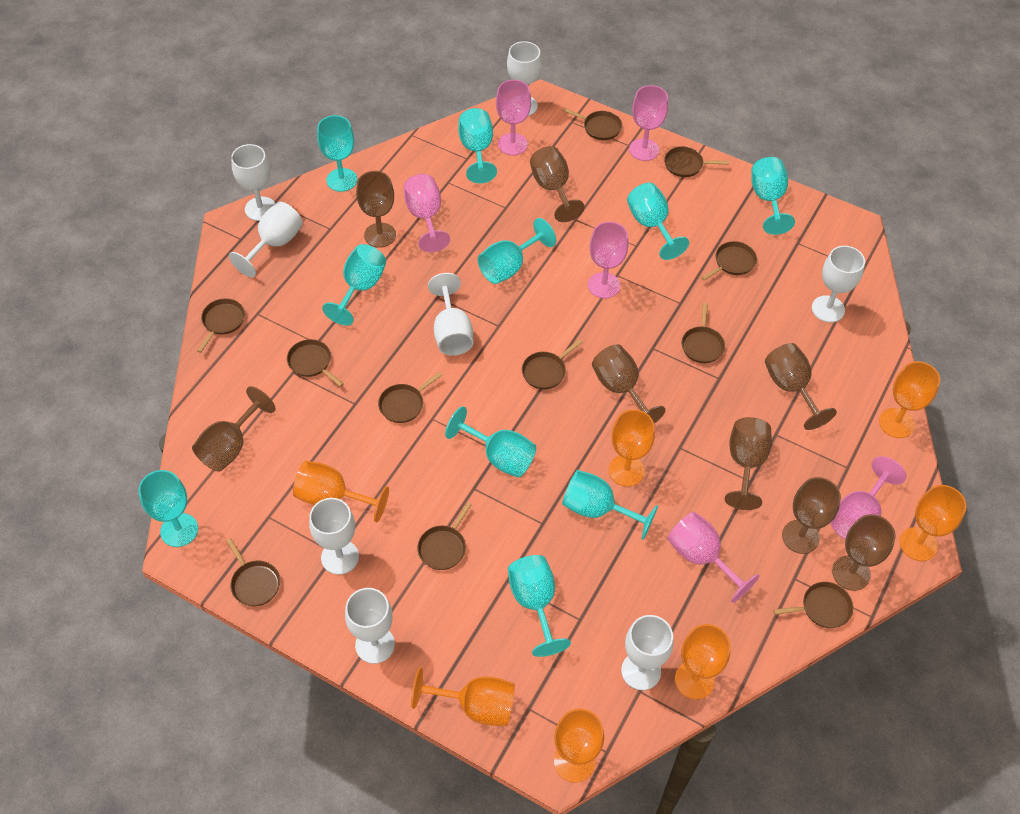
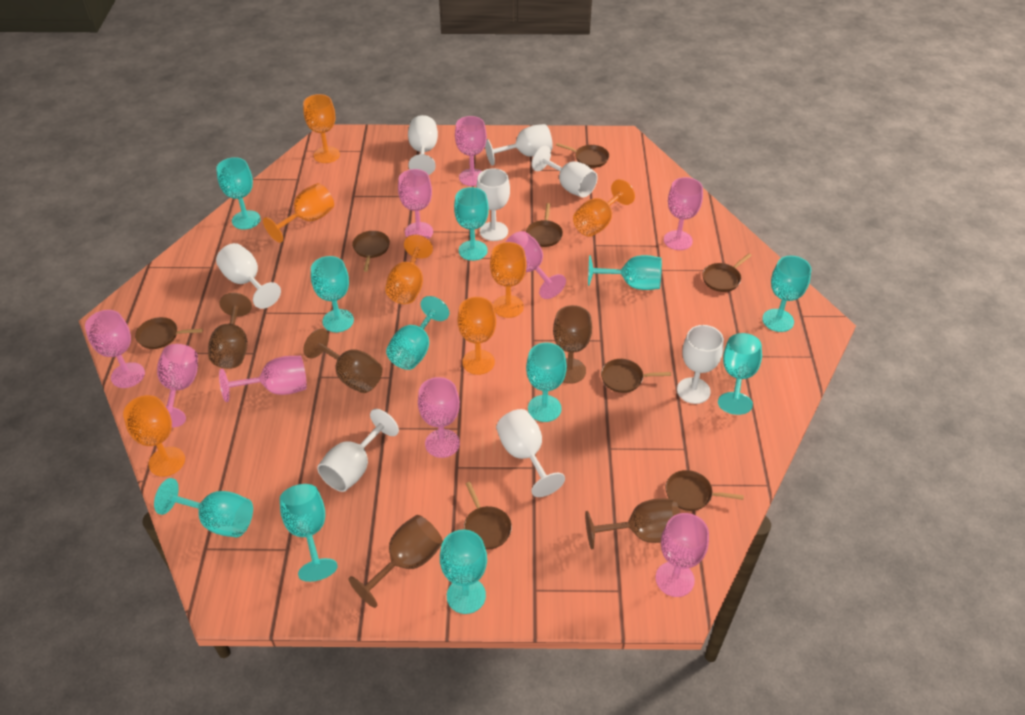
brown goblet: 8 -> 5
brown pan: 11 -> 8
pink goblet: 6 -> 9
turquoise goblet: 10 -> 11

